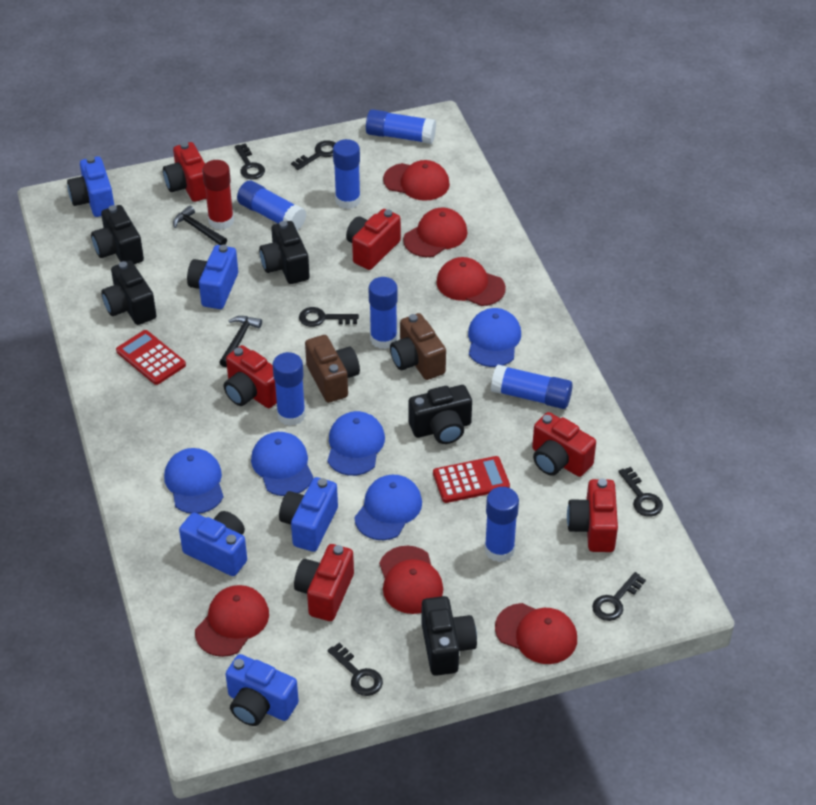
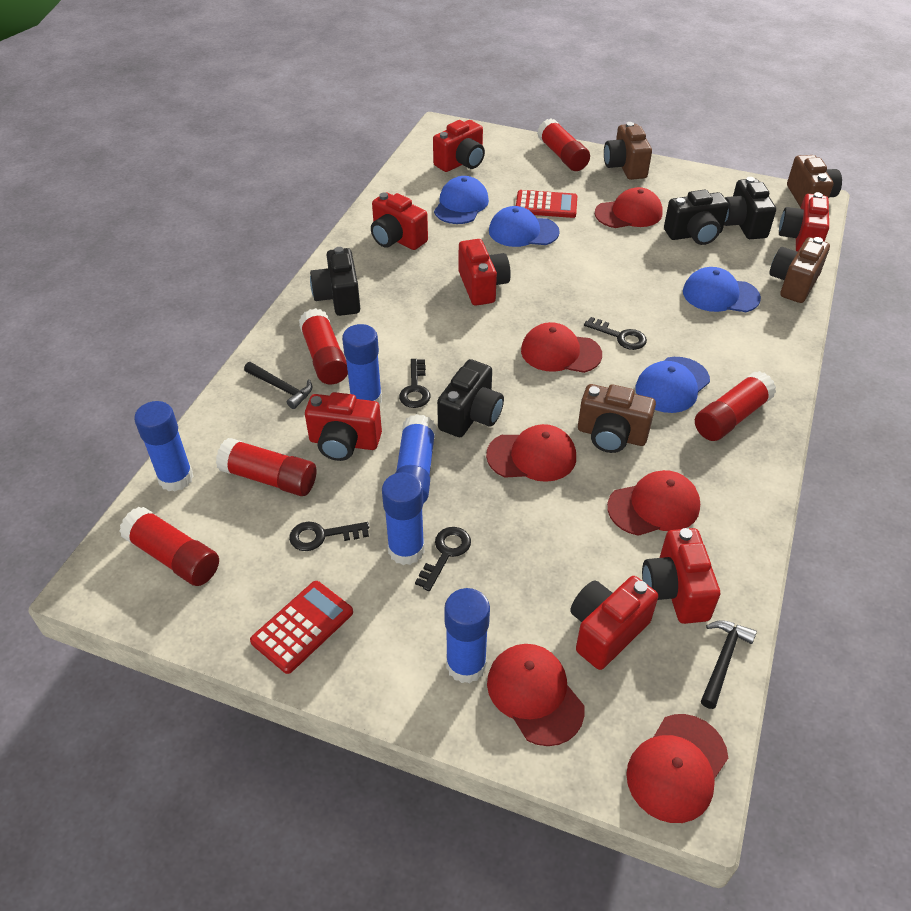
black camera: 5 -> 4
black key: 6 -> 4
blue camera: 5 -> 0
blue cap: 5 -> 4
blue glue stick: 7 -> 5
brown camera: 2 -> 4
red camera: 6 -> 7
red glue stick: 1 -> 5

